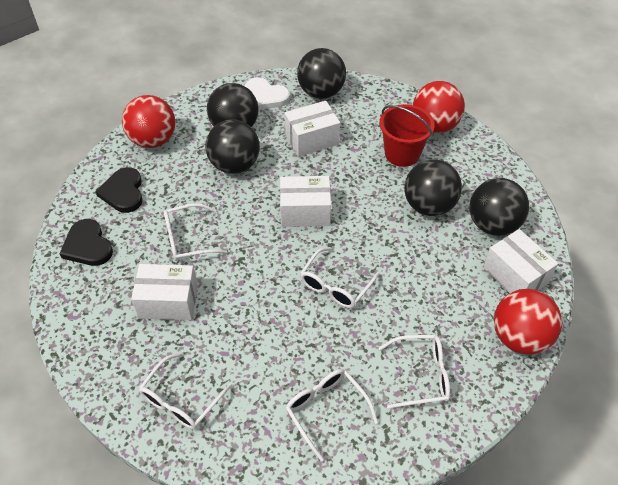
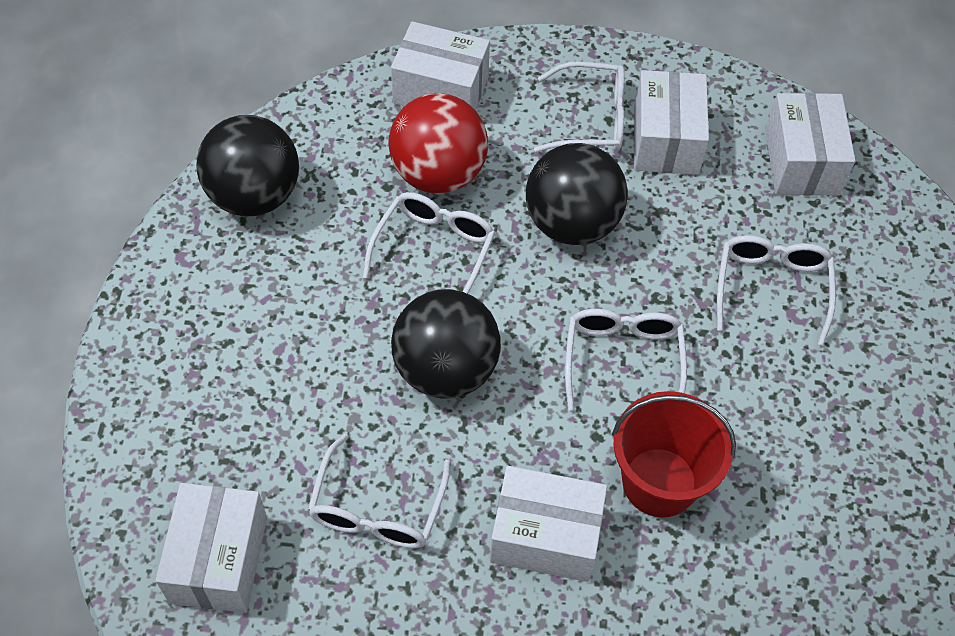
black ball: 5 -> 3
black heart: 2 -> 0
red ball: 3 -> 1
white box: 4 -> 5
white heart: 1 -> 0

